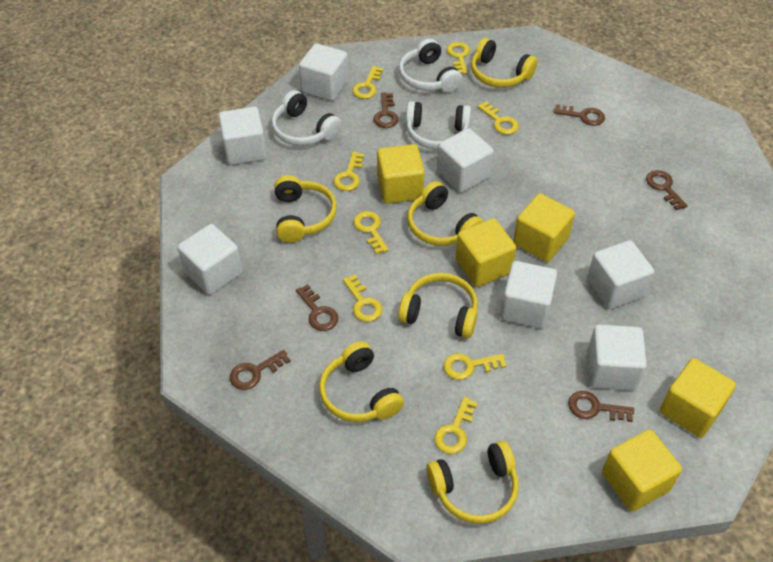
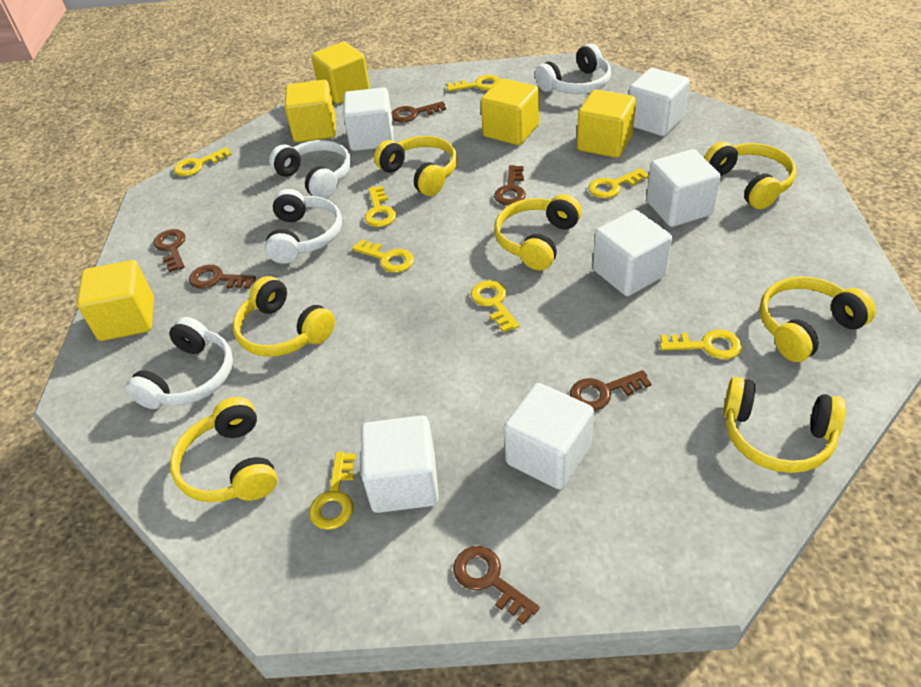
white cube: 7 -> 6
white headphones: 3 -> 4
yellow headphones: 6 -> 7

